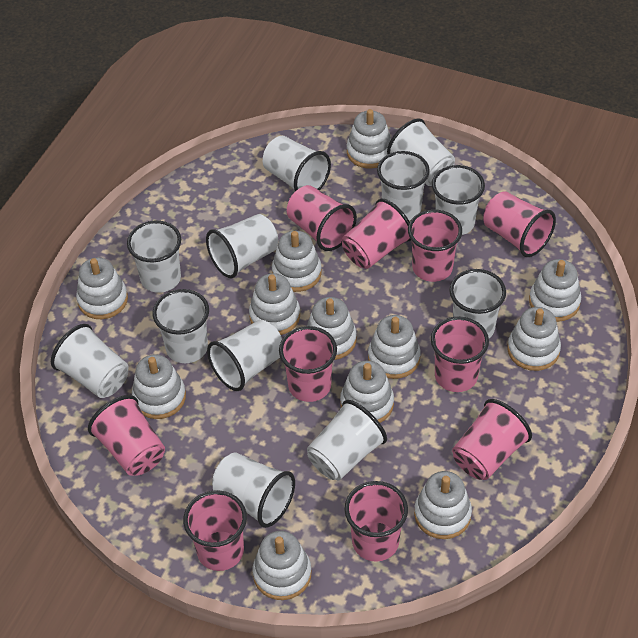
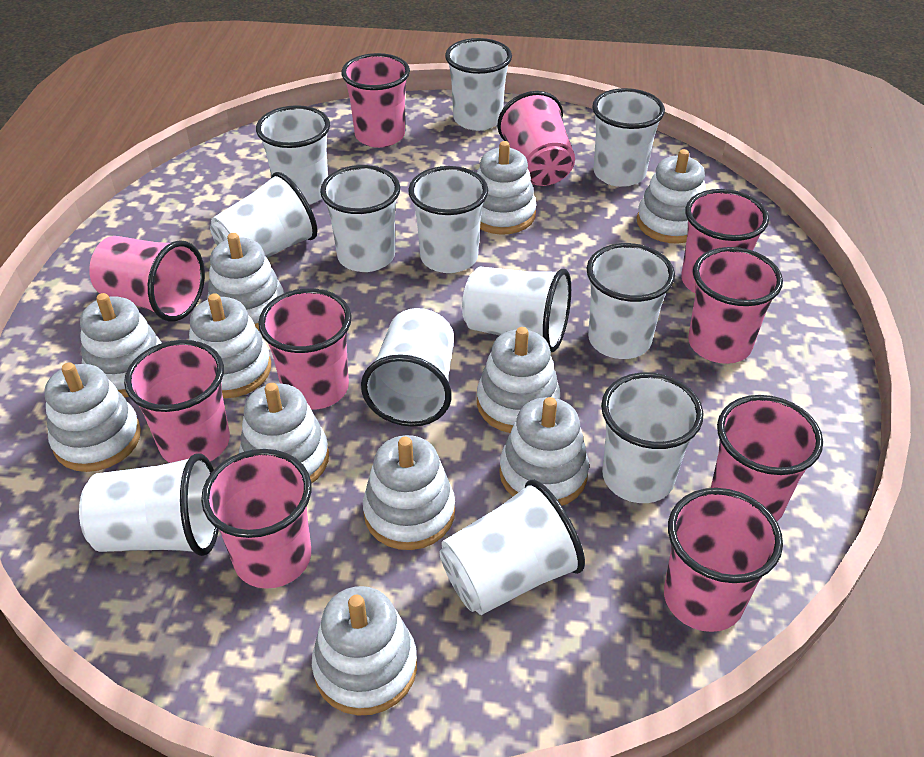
white stacking toy: 12 -> 11

